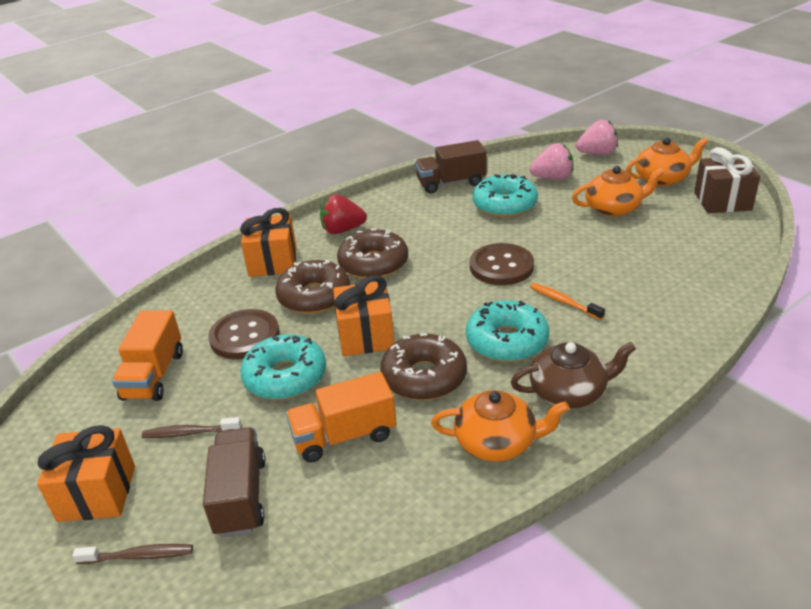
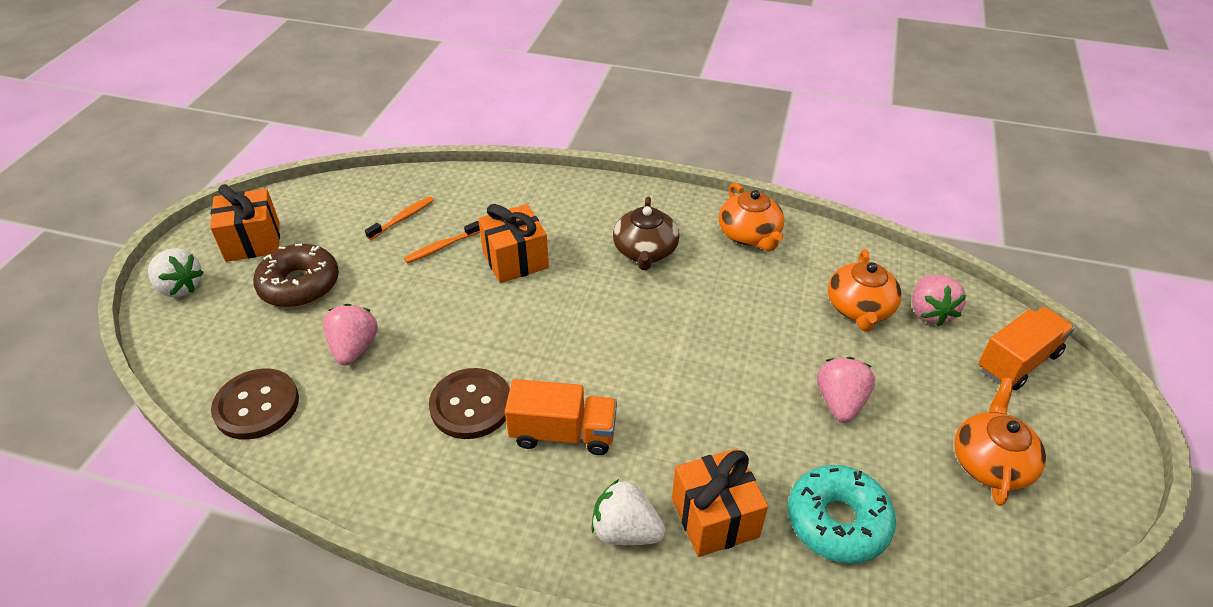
brown donut: 3 -> 1
brown gift: 1 -> 0
brown toothbrush: 2 -> 0
brown truck: 2 -> 0
orange toothbrush: 1 -> 2
pink strawberry: 2 -> 3
red strawberry: 1 -> 0
turquoise donut: 3 -> 1
white strawberry: 0 -> 2

